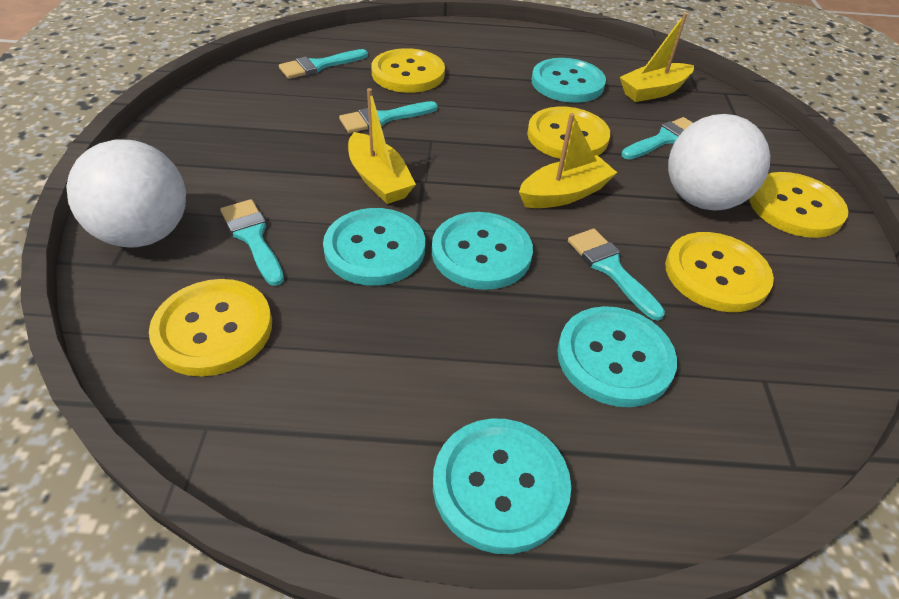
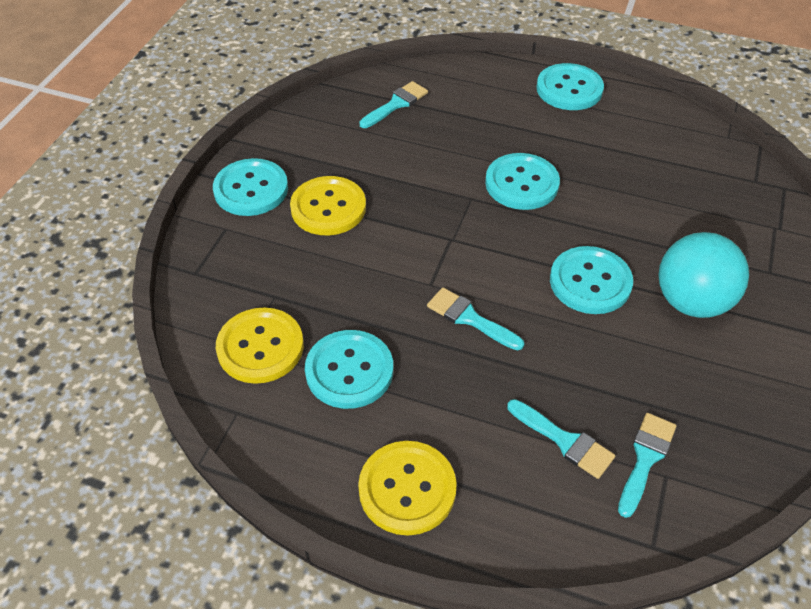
turquoise ball: 0 -> 1
turquoise brush: 5 -> 4
white ball: 2 -> 0
yellow boat: 3 -> 0
yellow button: 5 -> 3

